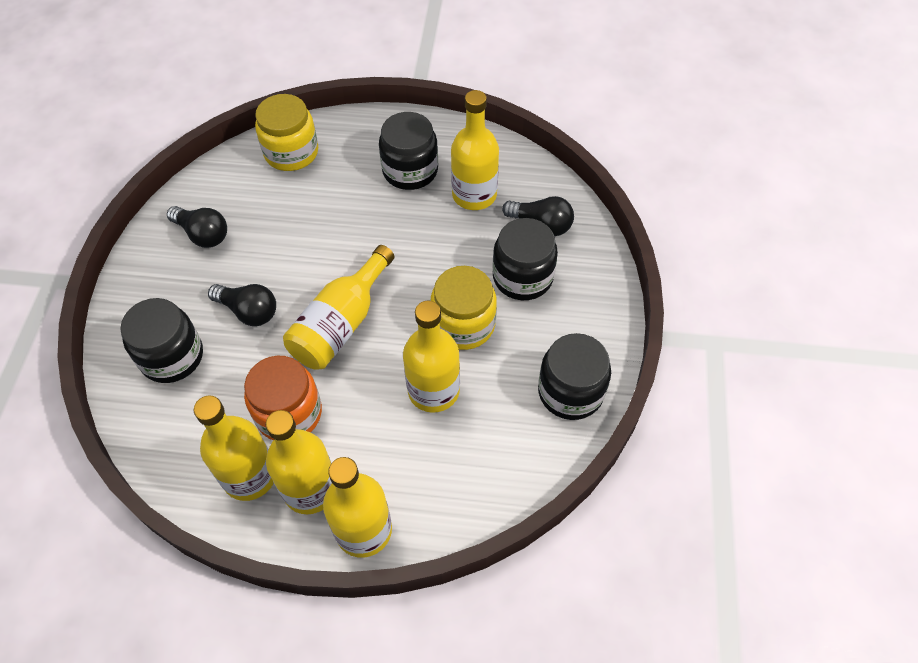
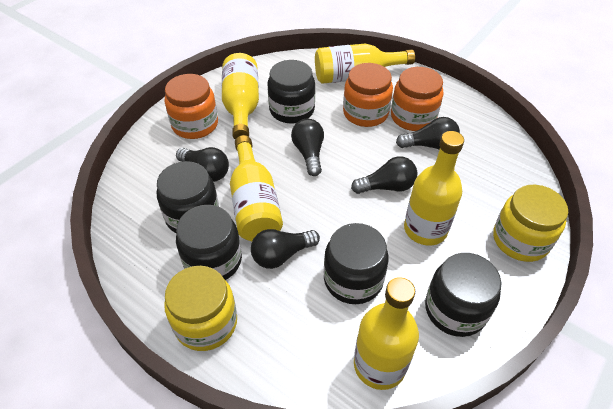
black jar: 4 -> 5
black light bulb: 3 -> 5
orange jar: 1 -> 3
yellow bottle: 6 -> 5

